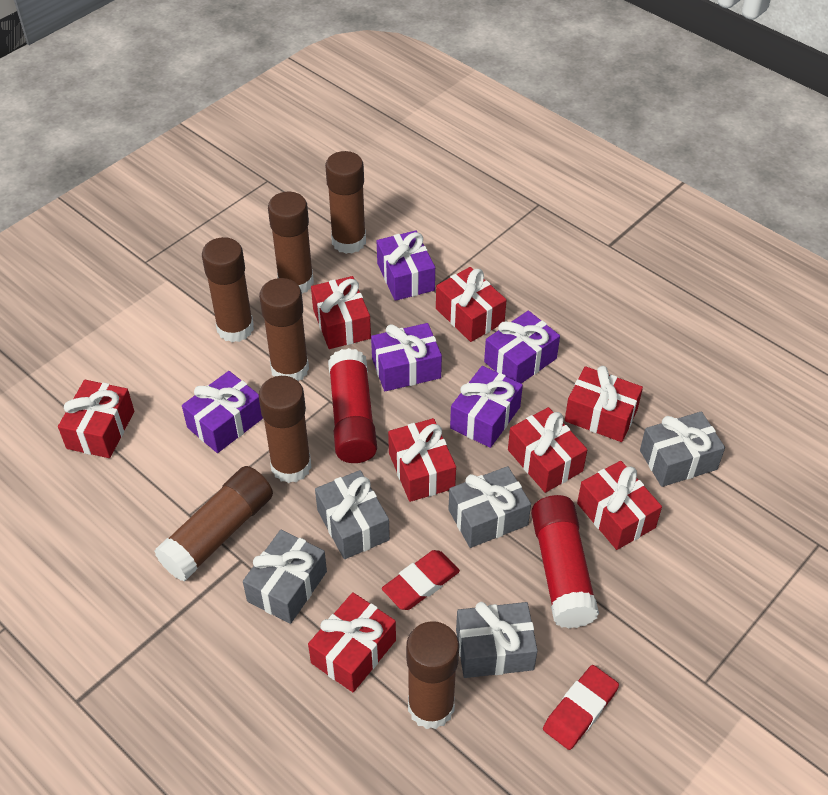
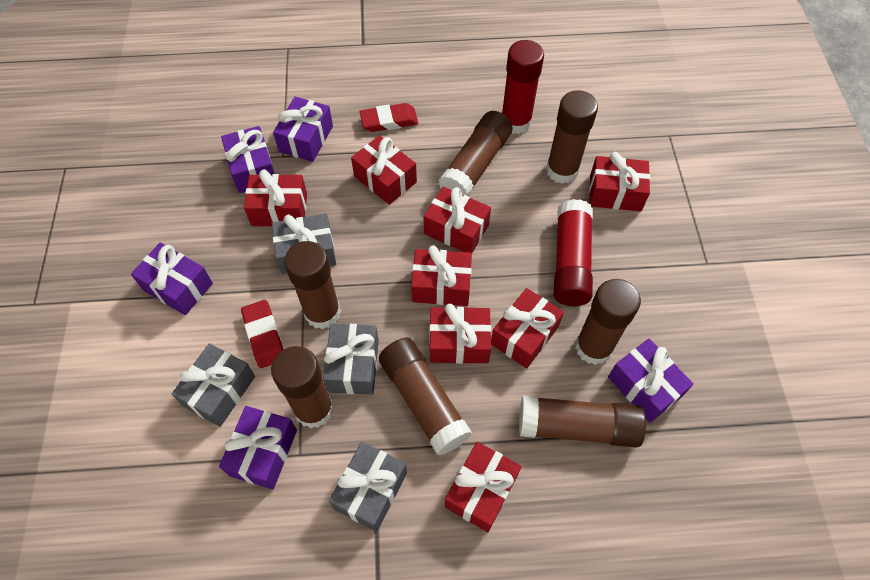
grey gift: 5 -> 4

